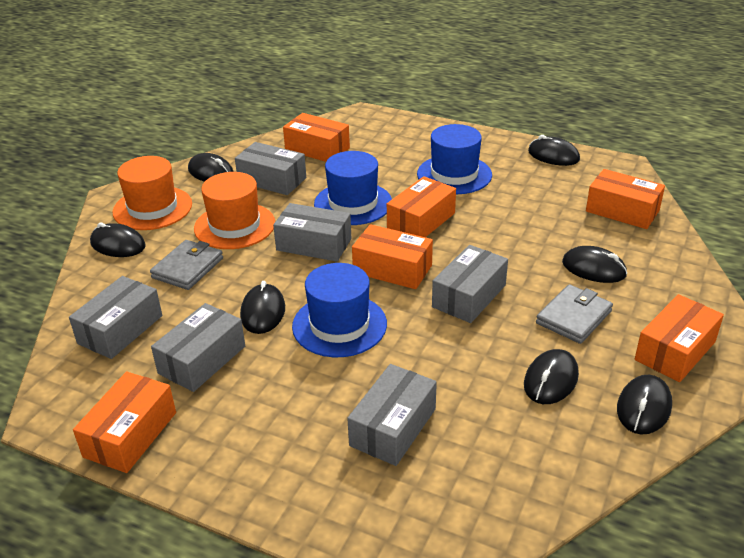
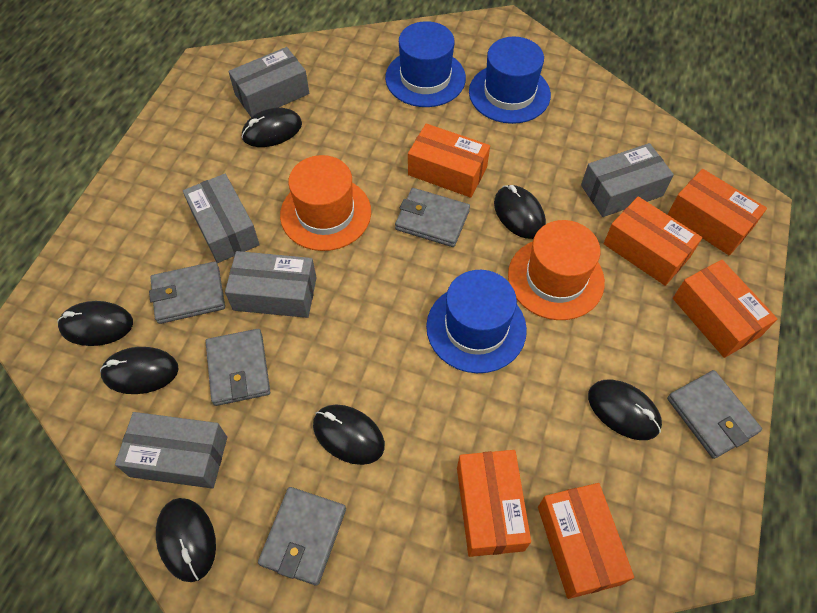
grey box: 6 -> 5
grey wallet: 2 -> 5

